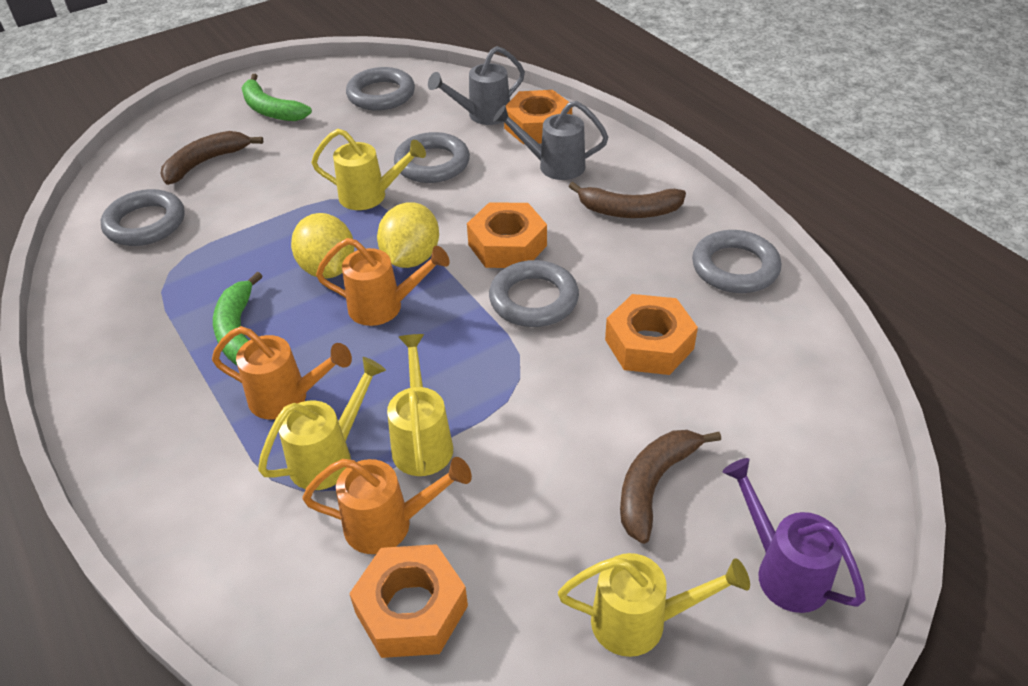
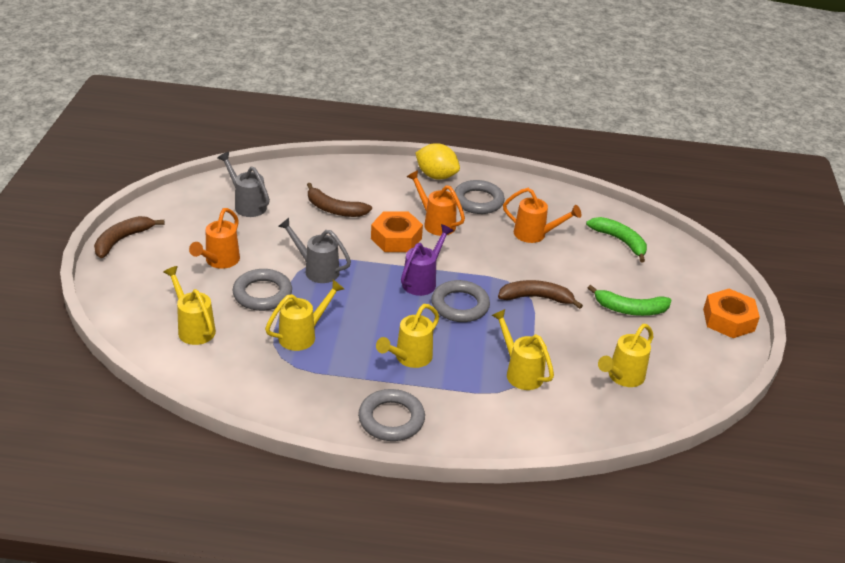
grey ring: 5 -> 4
orange nut: 4 -> 2
yellow lemon: 2 -> 1
yellow watering can: 4 -> 5

